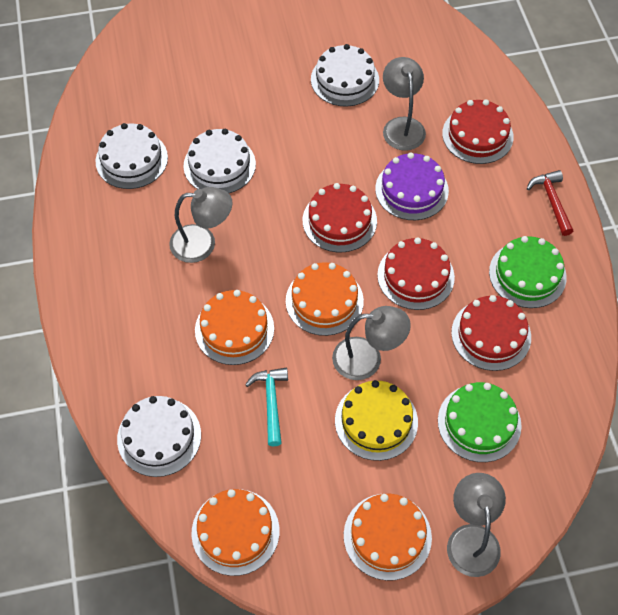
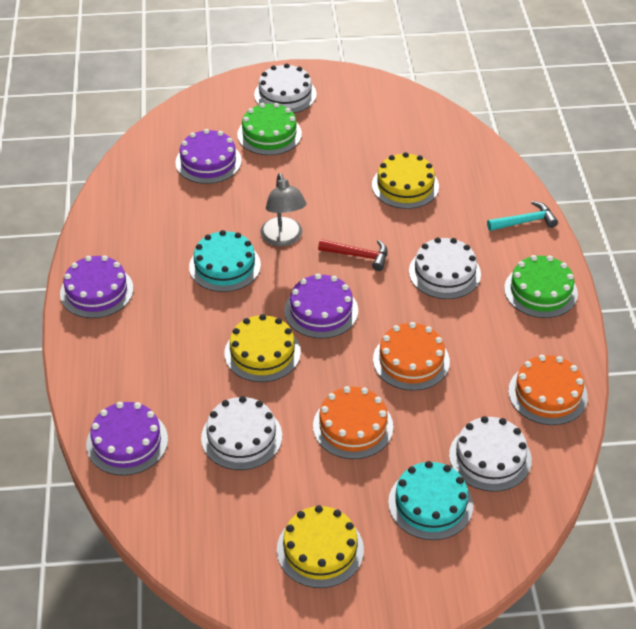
grey lamp: 4 -> 1
orange cake: 4 -> 3
purple cake: 1 -> 4
red cake: 4 -> 0
turquoise cake: 0 -> 2
yellow cake: 1 -> 3

